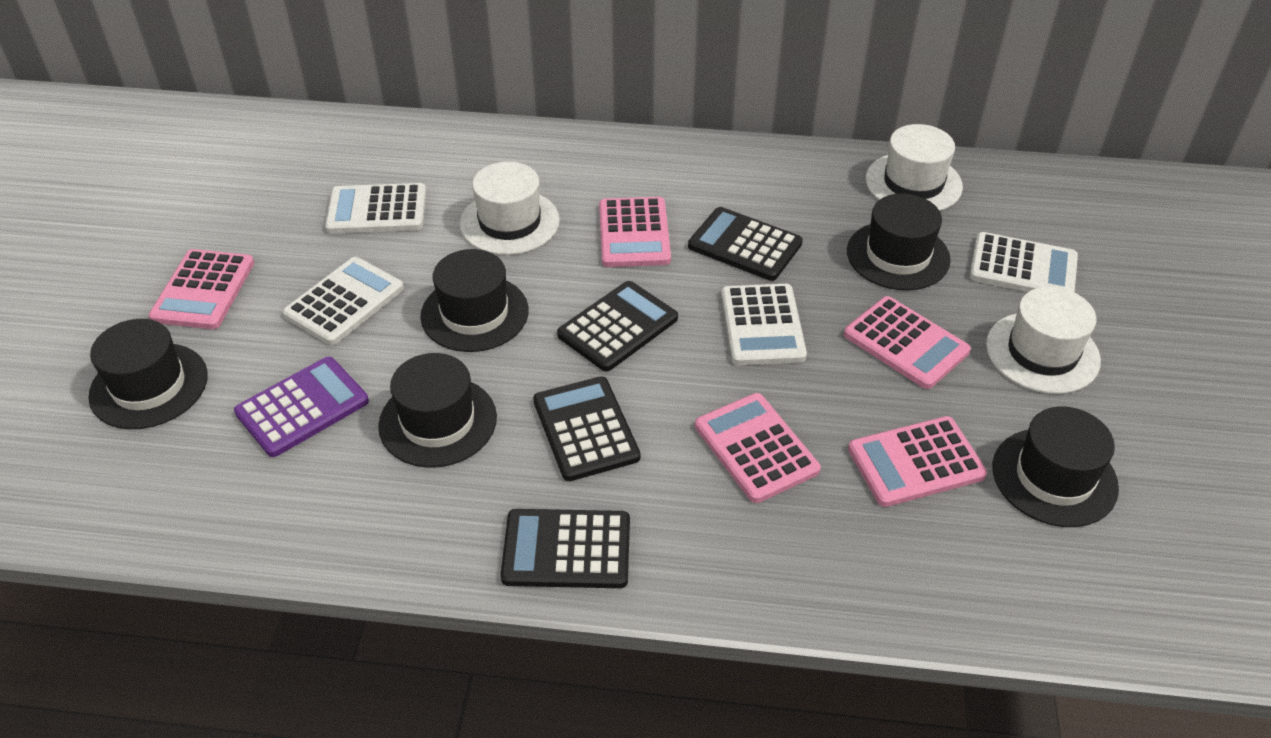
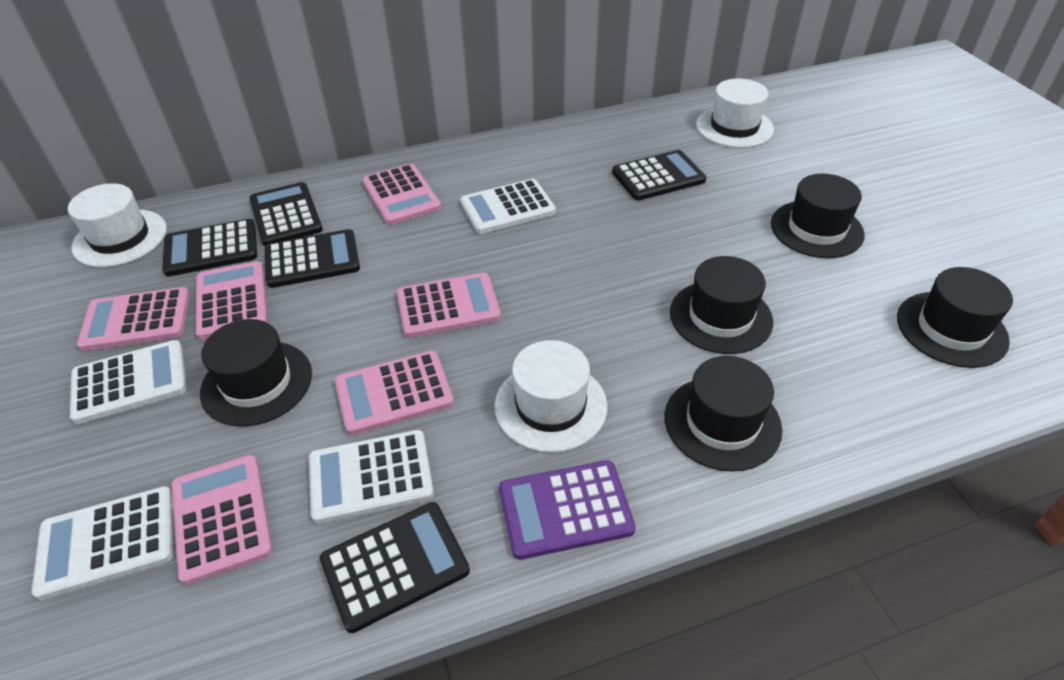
black calculator: 4 -> 5
pink calculator: 5 -> 6

